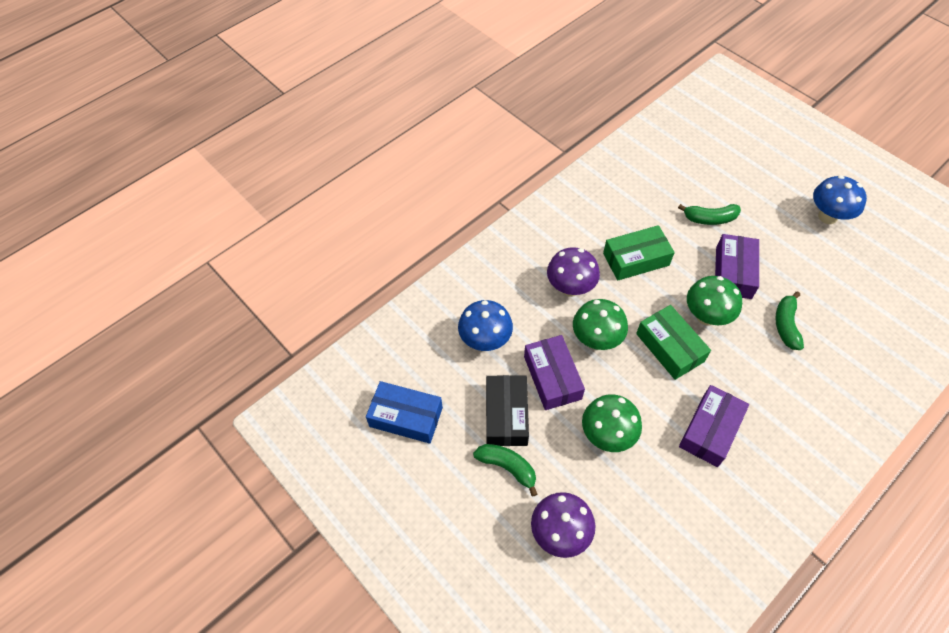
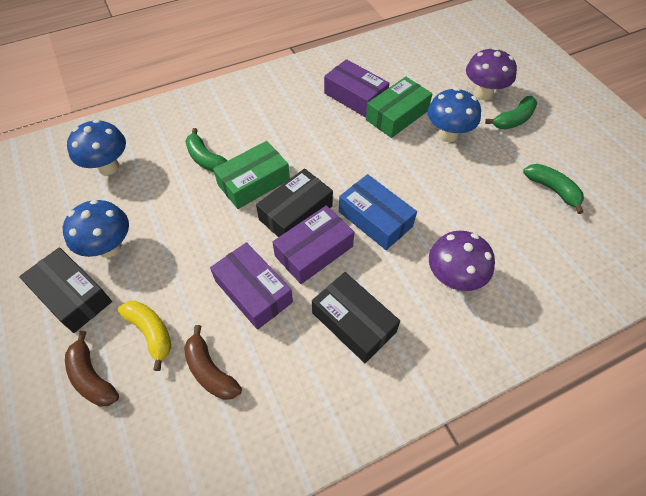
black box: 1 -> 3
blue mushroom: 2 -> 3
brown banana: 0 -> 2
green mushroom: 3 -> 0
yellow banana: 0 -> 1

